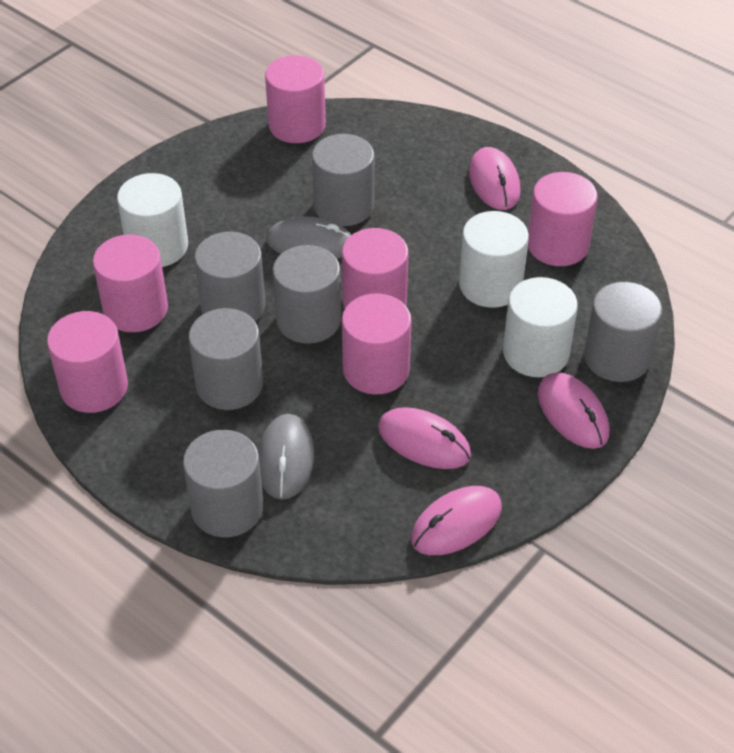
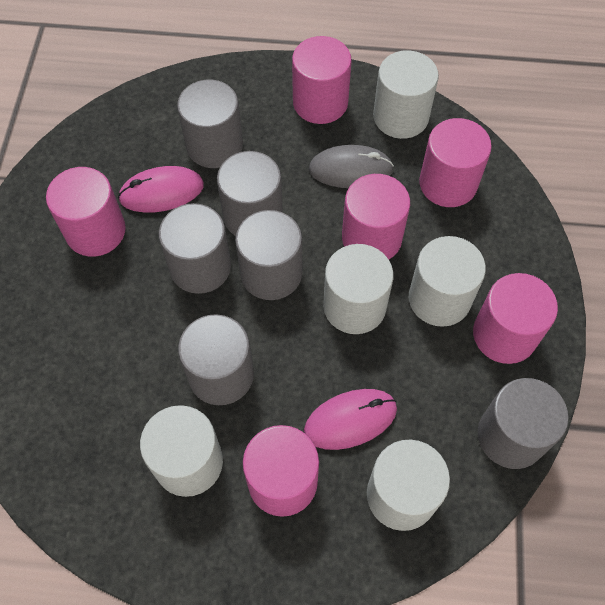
grey mouse: 2 -> 1
pink mouse: 4 -> 2
white cylinder: 3 -> 5

